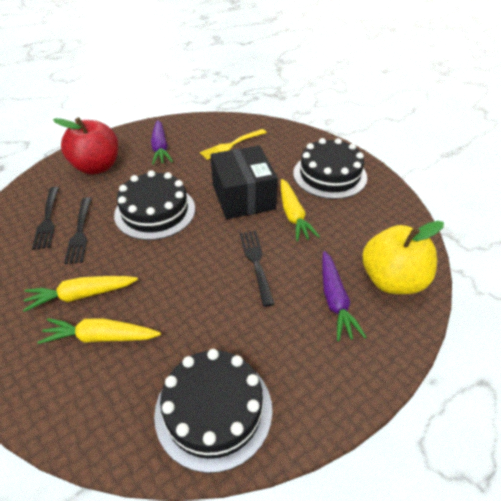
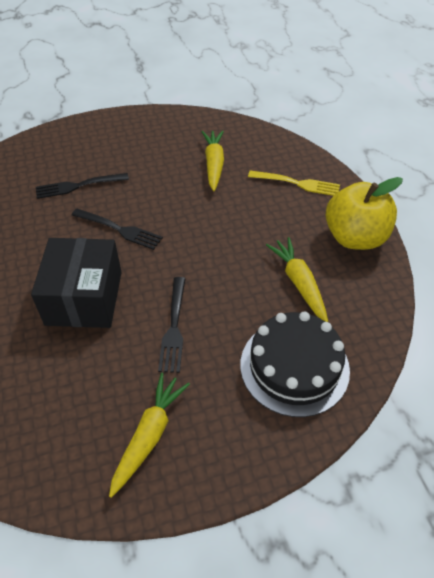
black cake: 3 -> 1
purple carrot: 2 -> 0
red apple: 1 -> 0

